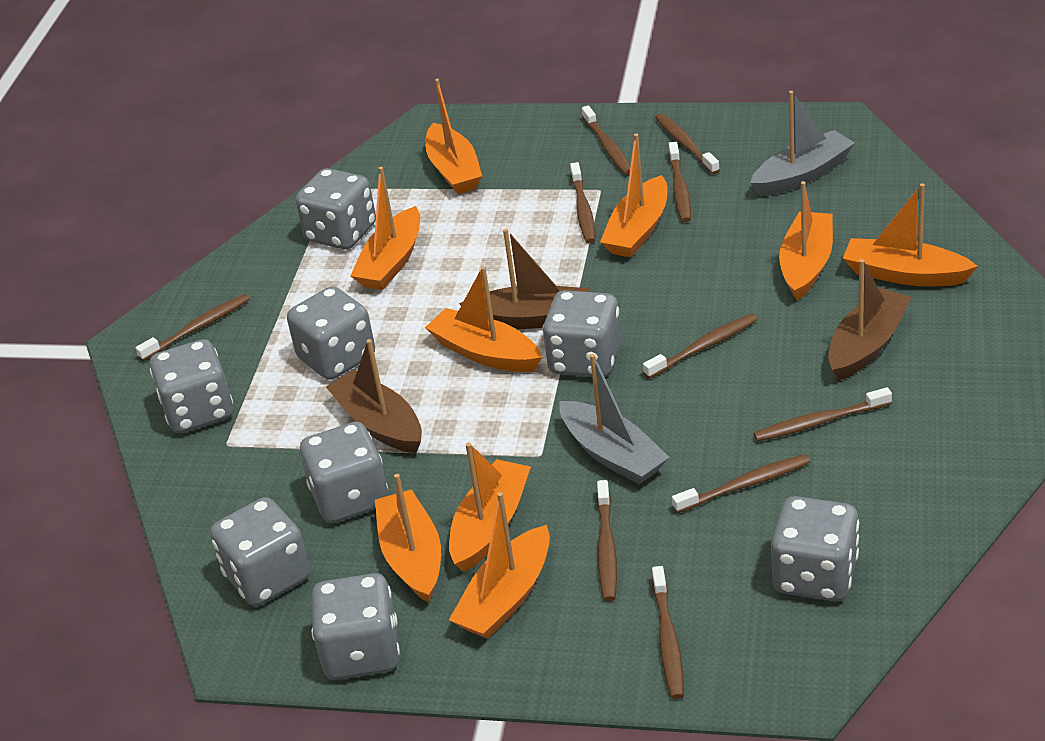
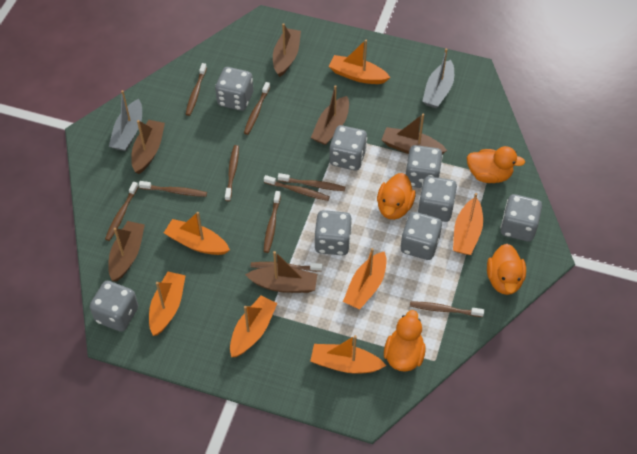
brown boat: 3 -> 6
orange boat: 9 -> 7
orange duck: 0 -> 4

